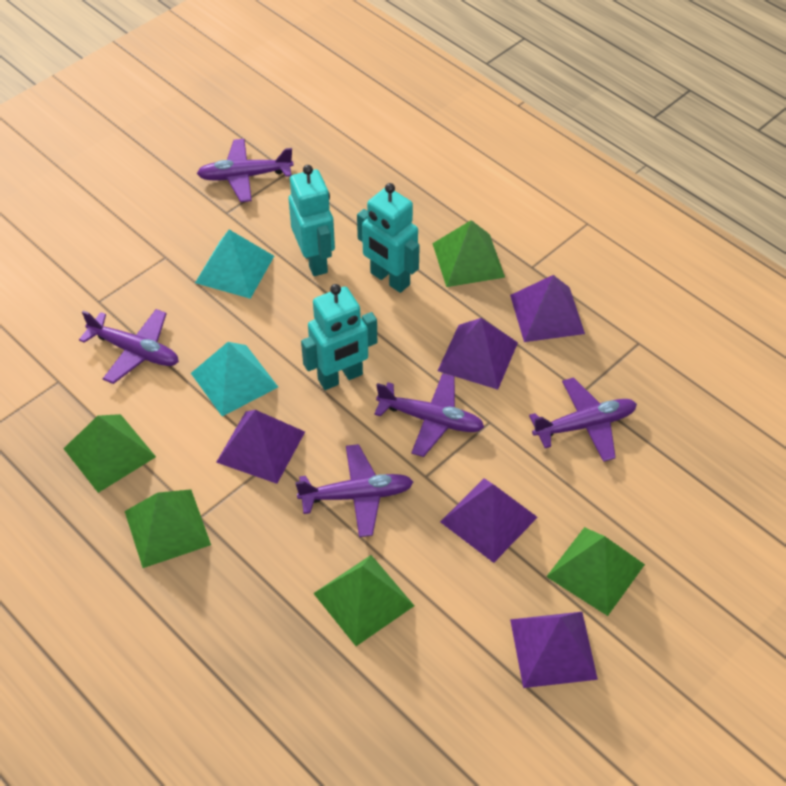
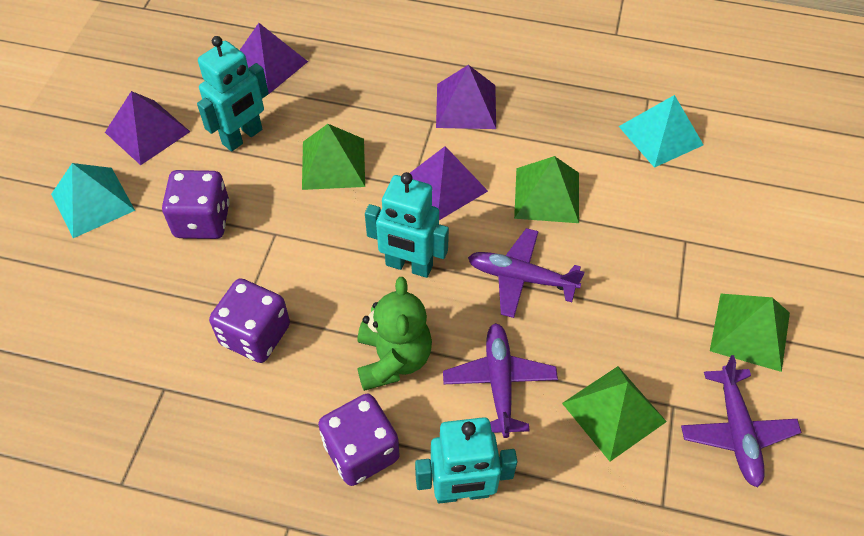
green pyramid: 5 -> 4
green teddy bear: 0 -> 1
purple dice: 0 -> 3
purple plane: 5 -> 3
purple pyramid: 5 -> 4

